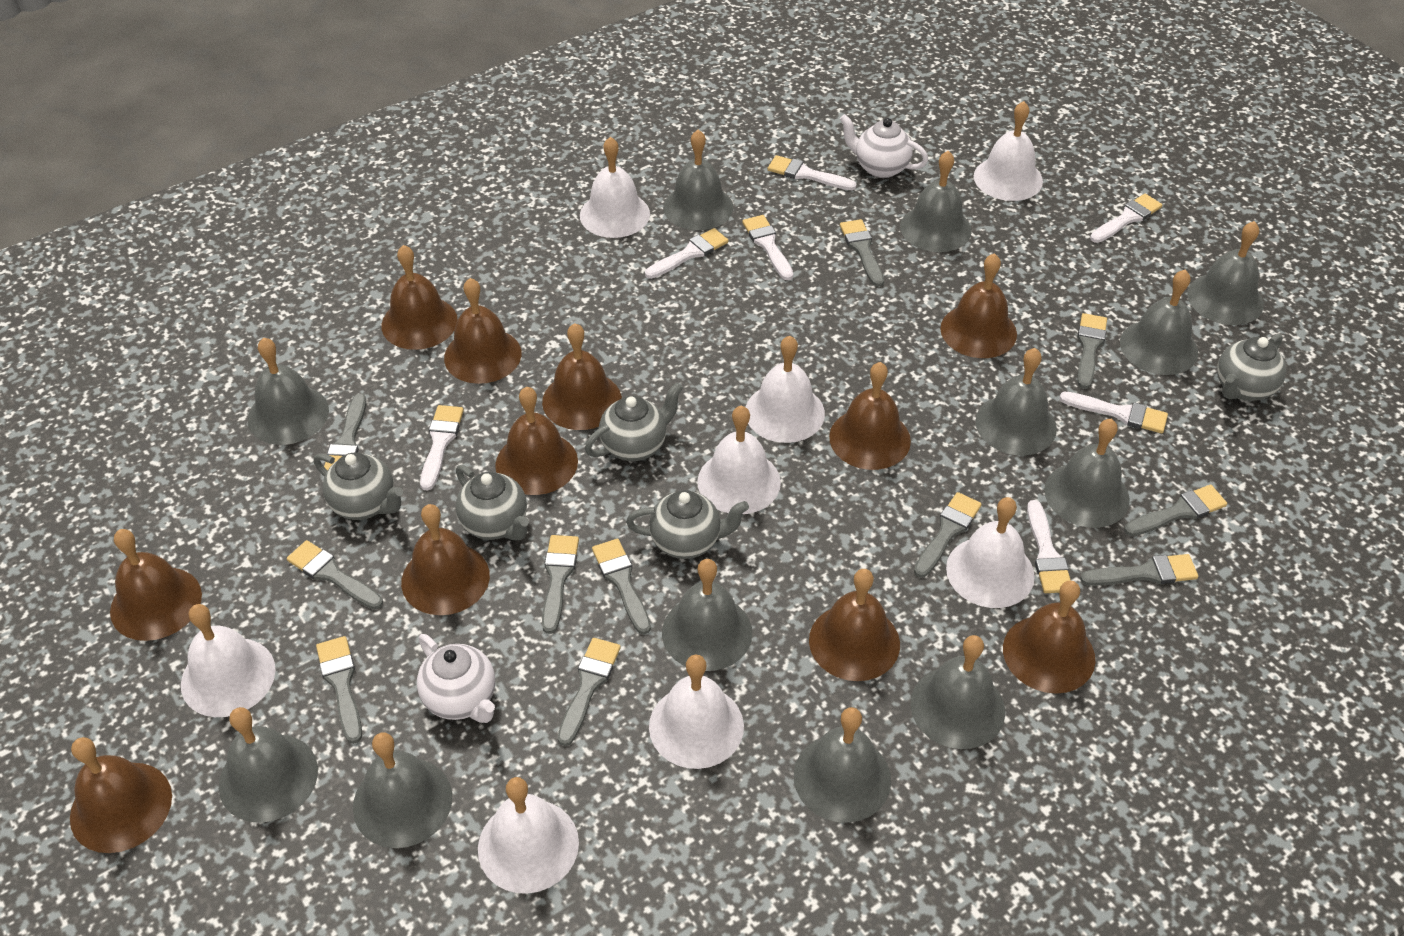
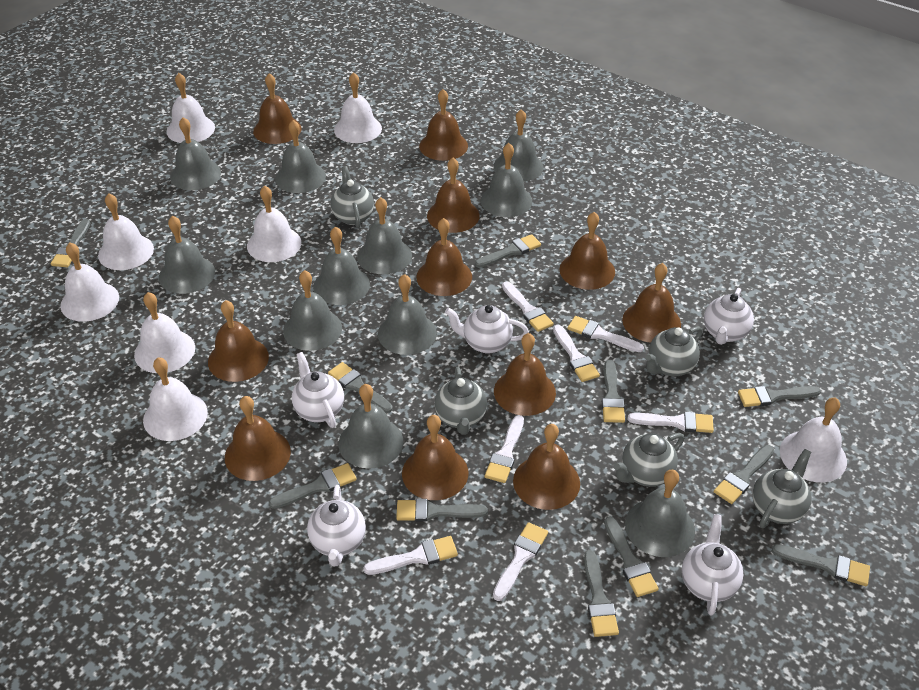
grey bell: 12 -> 11
white teapot: 2 -> 5

